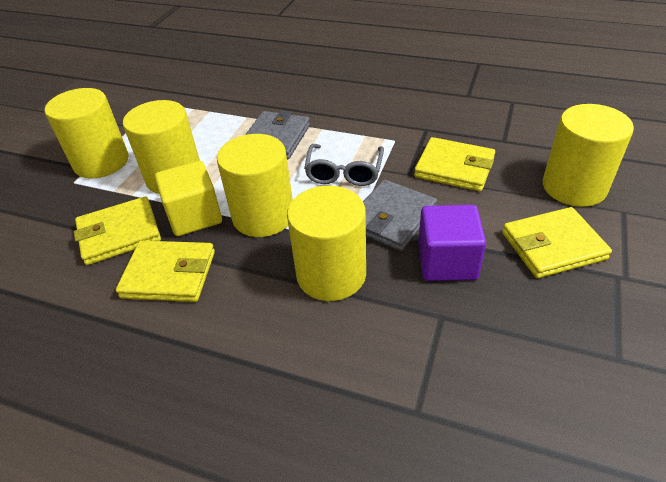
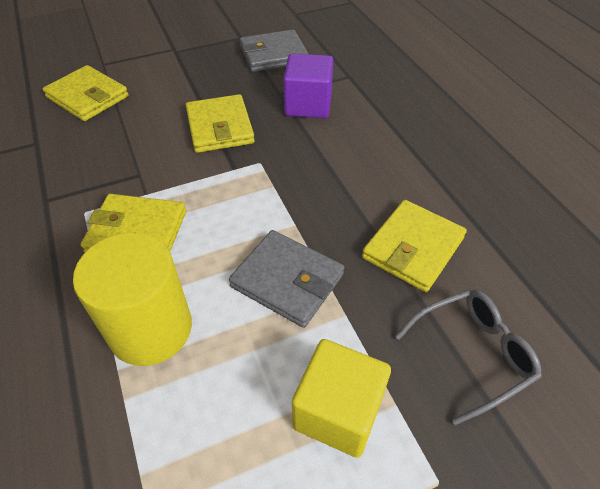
yellow cylinder: 5 -> 1

